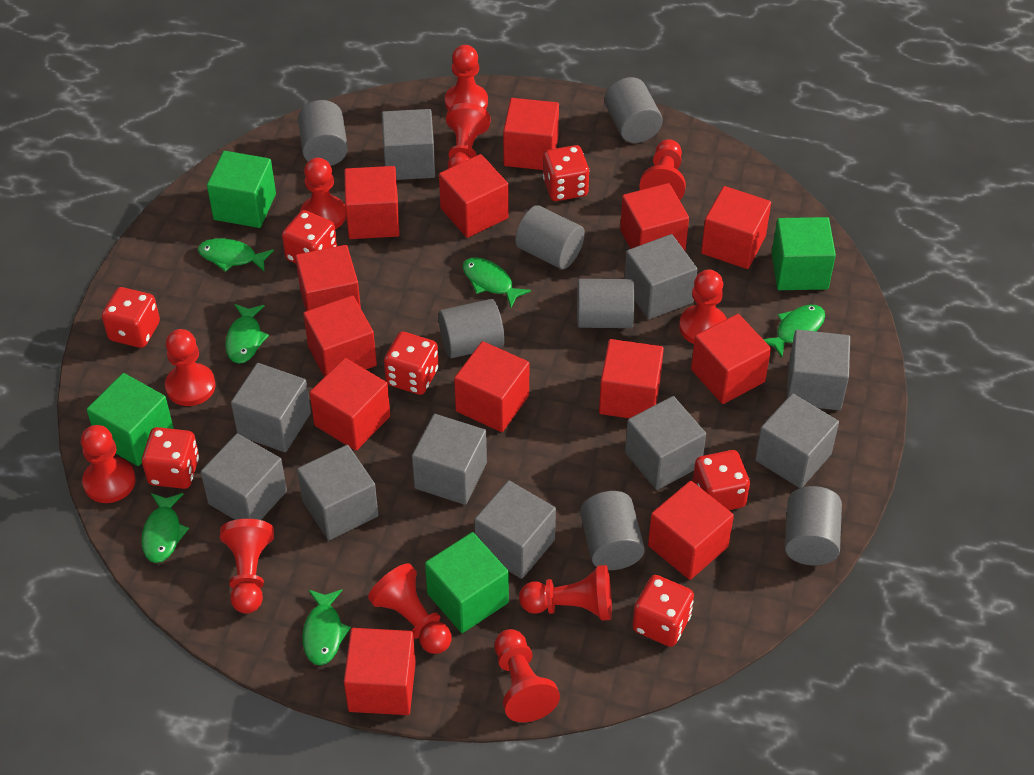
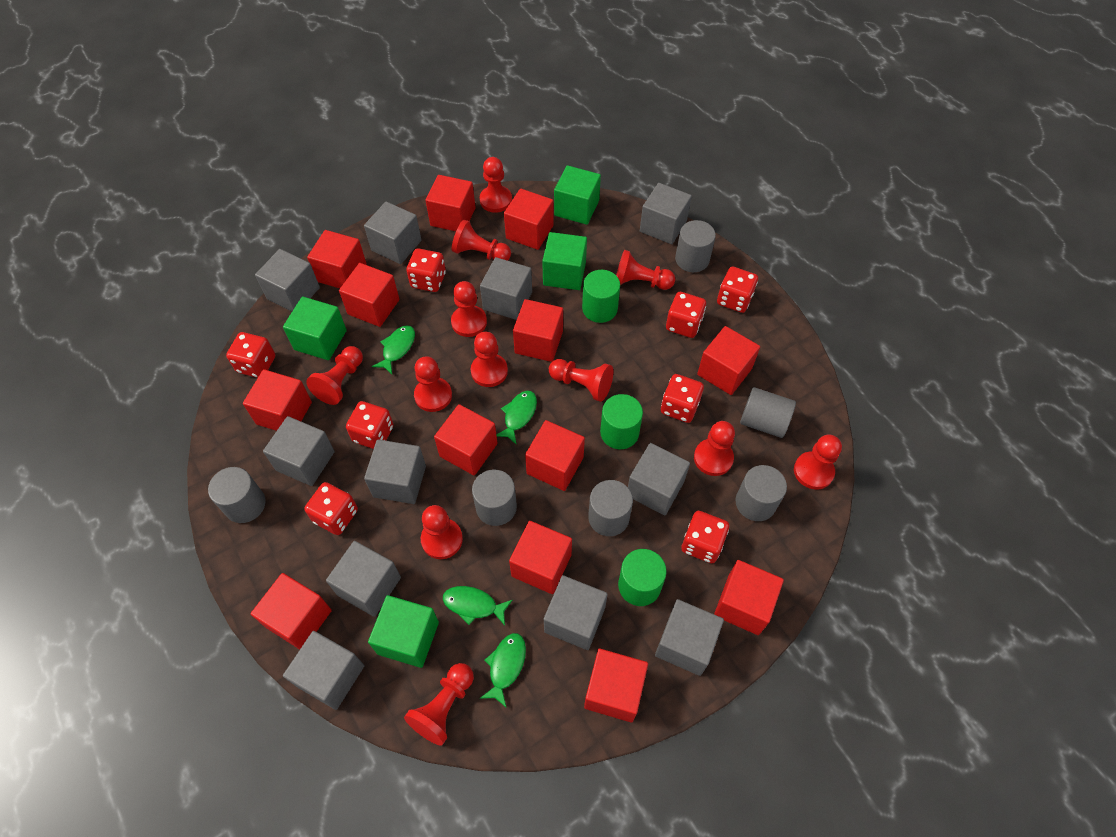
green cylinder: 0 -> 3
green fish: 6 -> 4
grey cube: 10 -> 11
grey cylinder: 7 -> 6
red dice: 7 -> 8
red pawn: 11 -> 12

